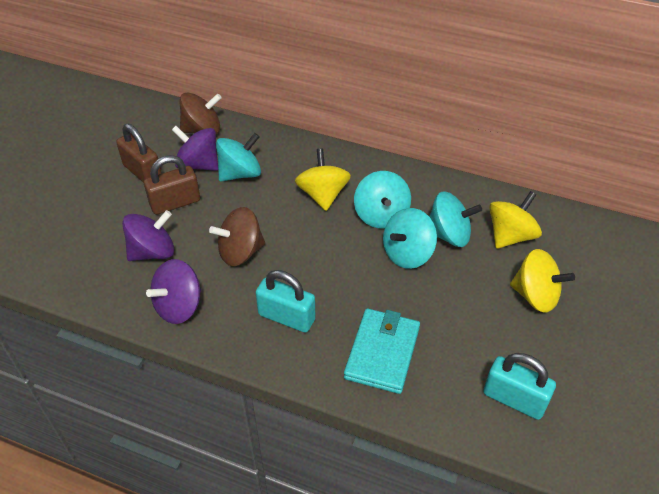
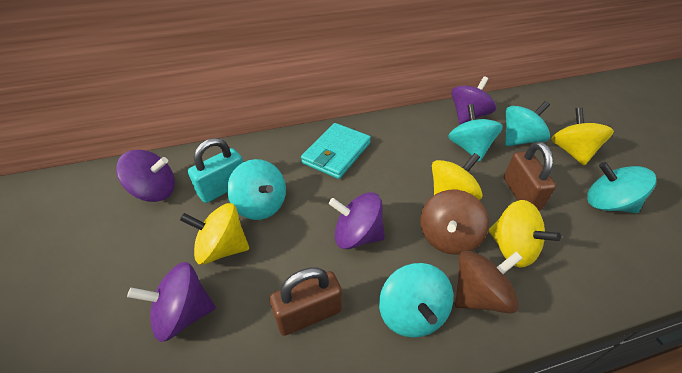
purple spinning top: 3 -> 4
turquoise padlock: 2 -> 1
turquoise spinning top: 4 -> 5
yellow spinning top: 3 -> 4

